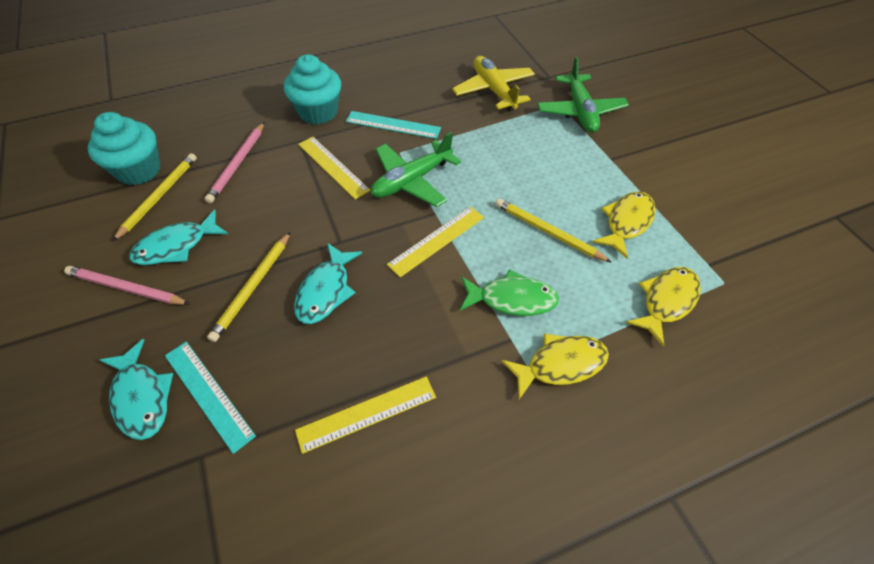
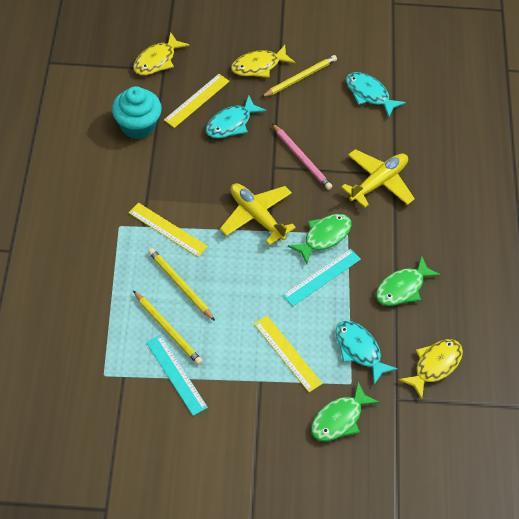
green fish: 1 -> 3
green plane: 2 -> 0
pink pencil: 2 -> 1
turquoise cupcake: 2 -> 1
yellow plane: 1 -> 2

